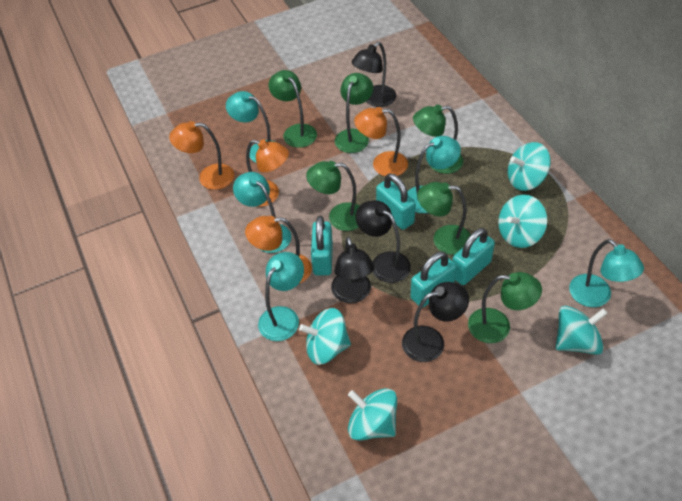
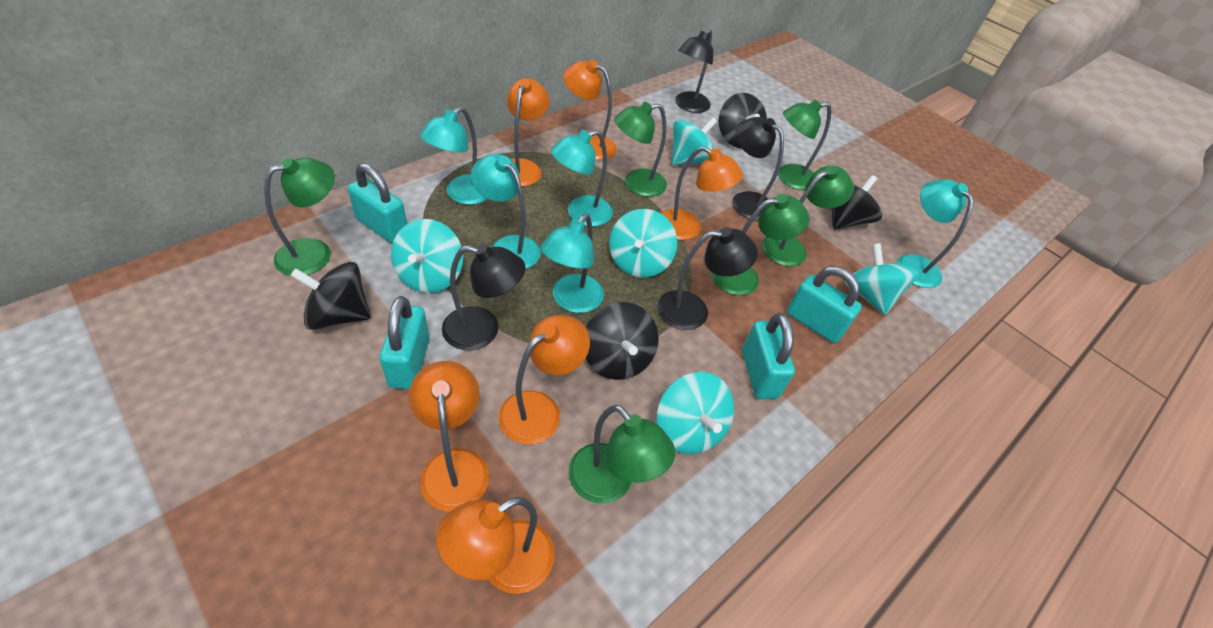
black spinning top: 0 -> 4
orange lamp: 4 -> 6

